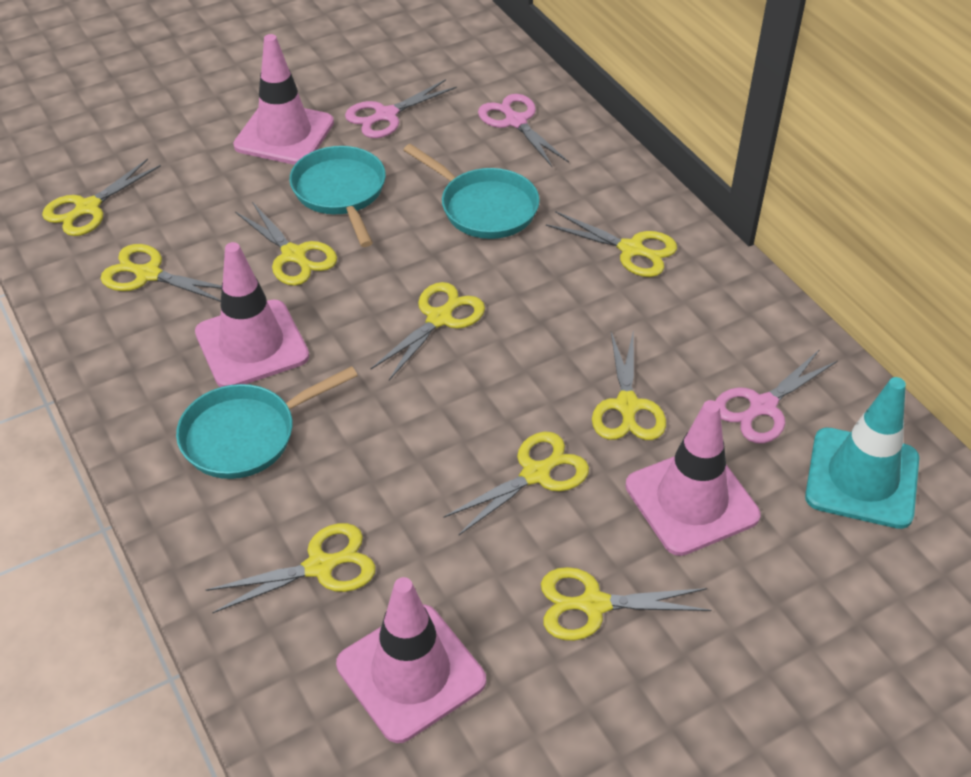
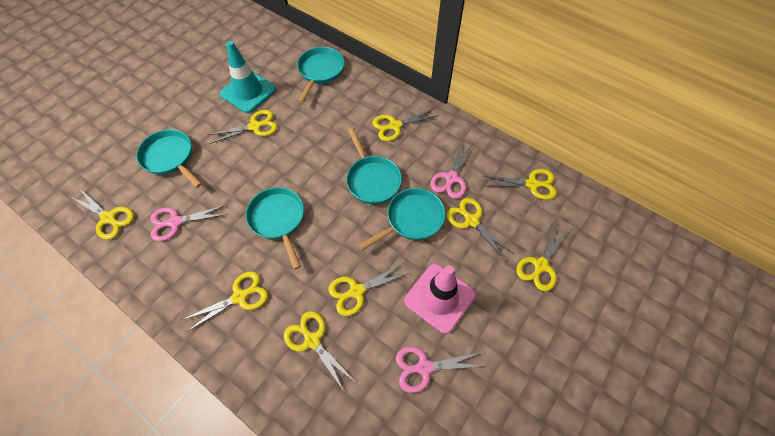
pink traffic cone: 4 -> 1
turquoise pan: 3 -> 5

